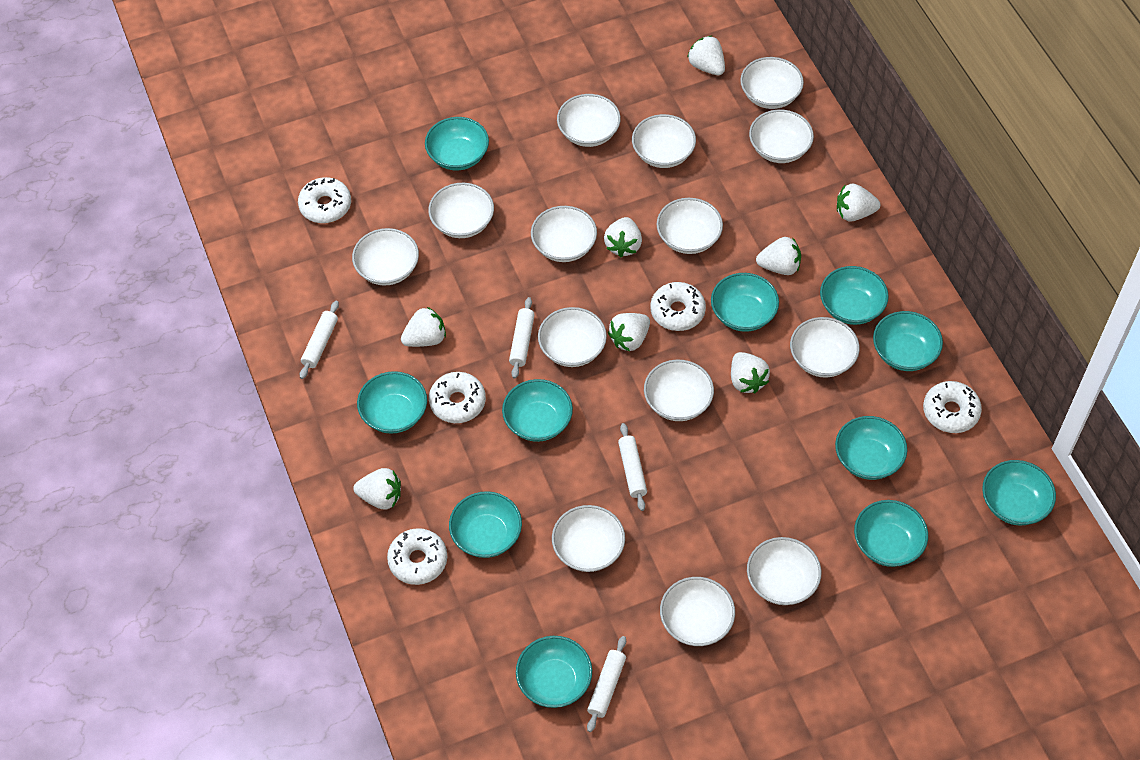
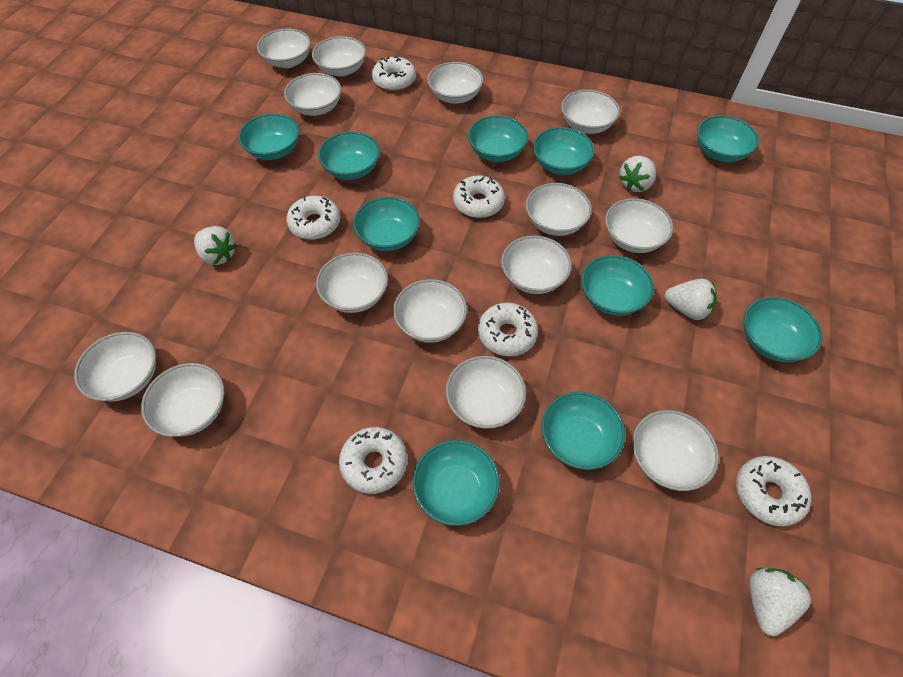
turquoise bowl: 11 -> 10
white donut: 5 -> 6
white rolling pin: 4 -> 0
white strawberry: 8 -> 4

